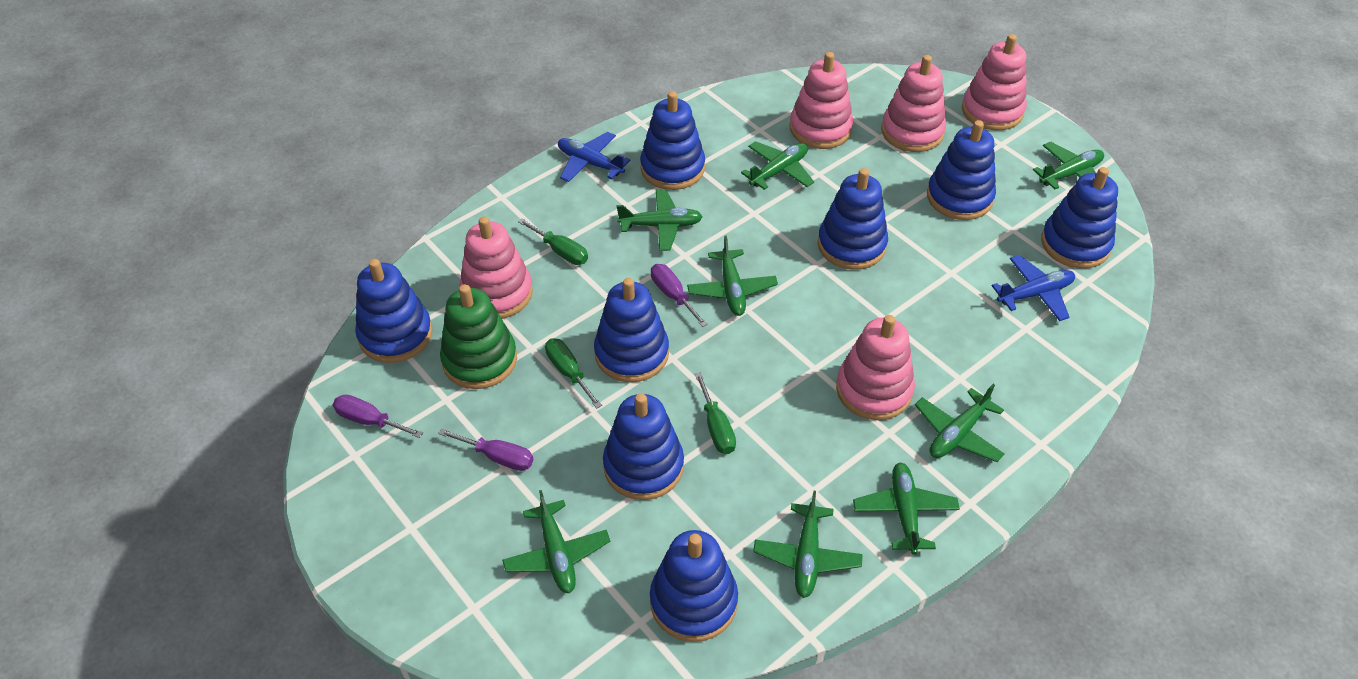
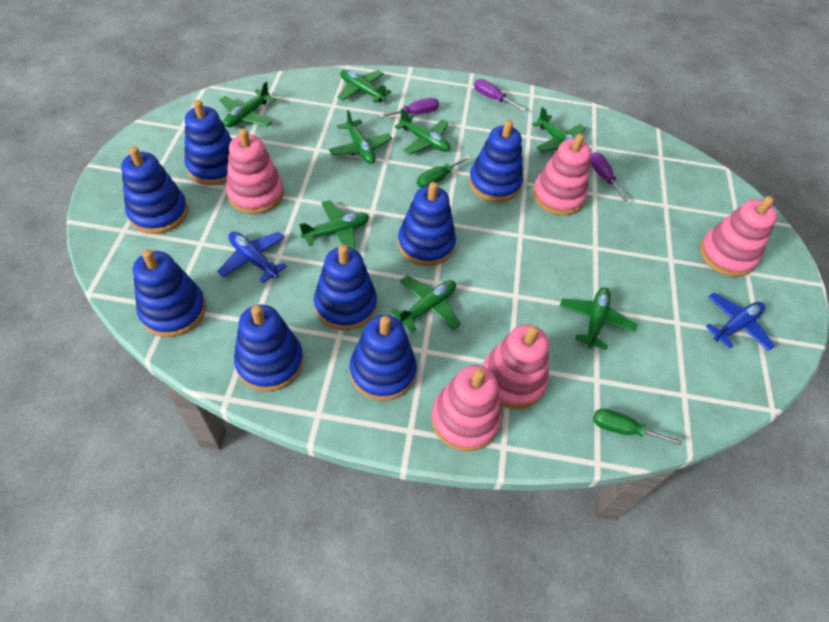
green screwdriver: 3 -> 2
green stacking toy: 1 -> 0

